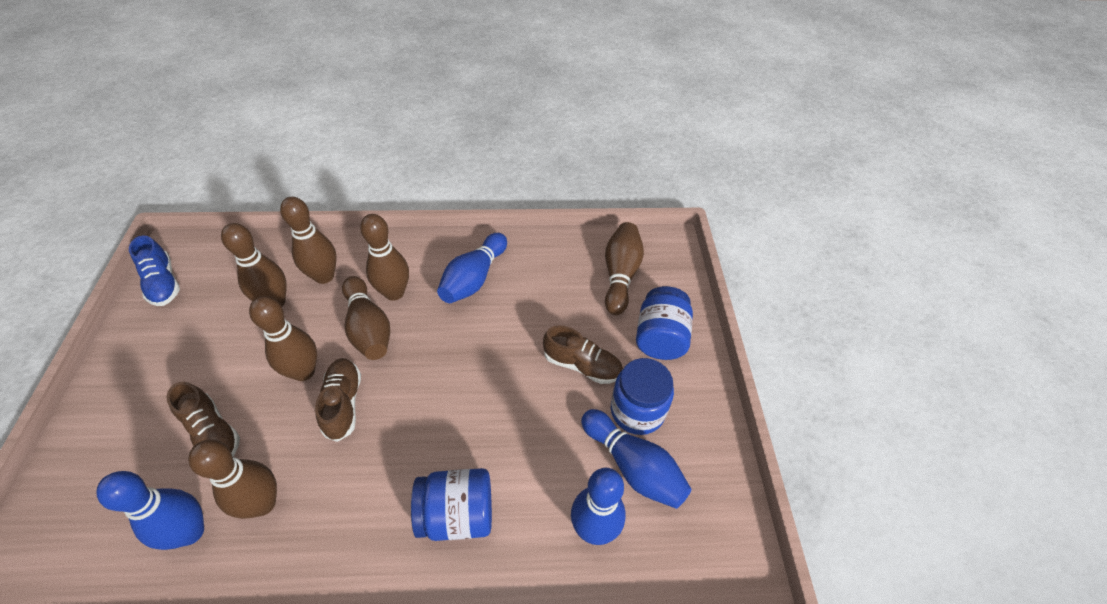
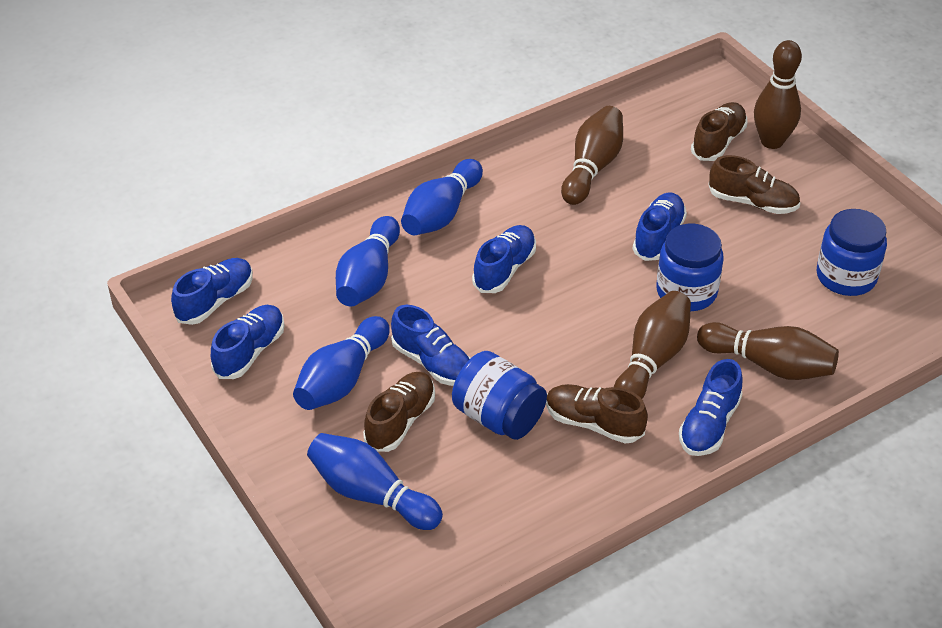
blue shoe: 1 -> 6
brown bowling pin: 7 -> 4
brown shoe: 3 -> 4

